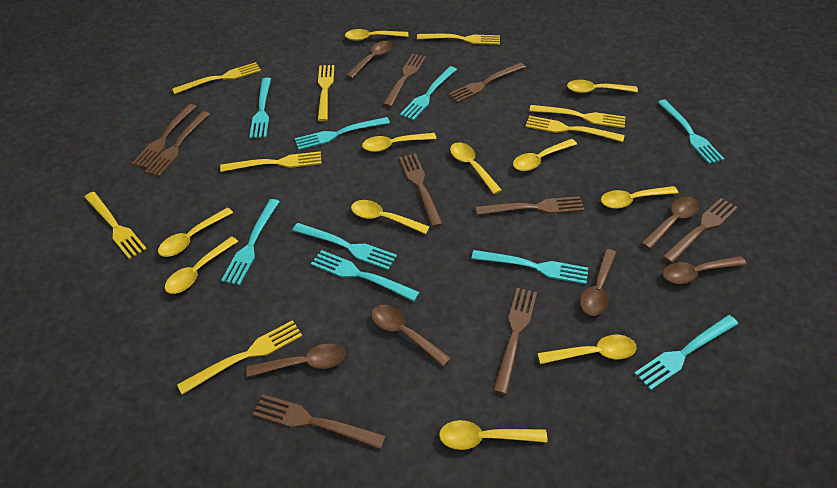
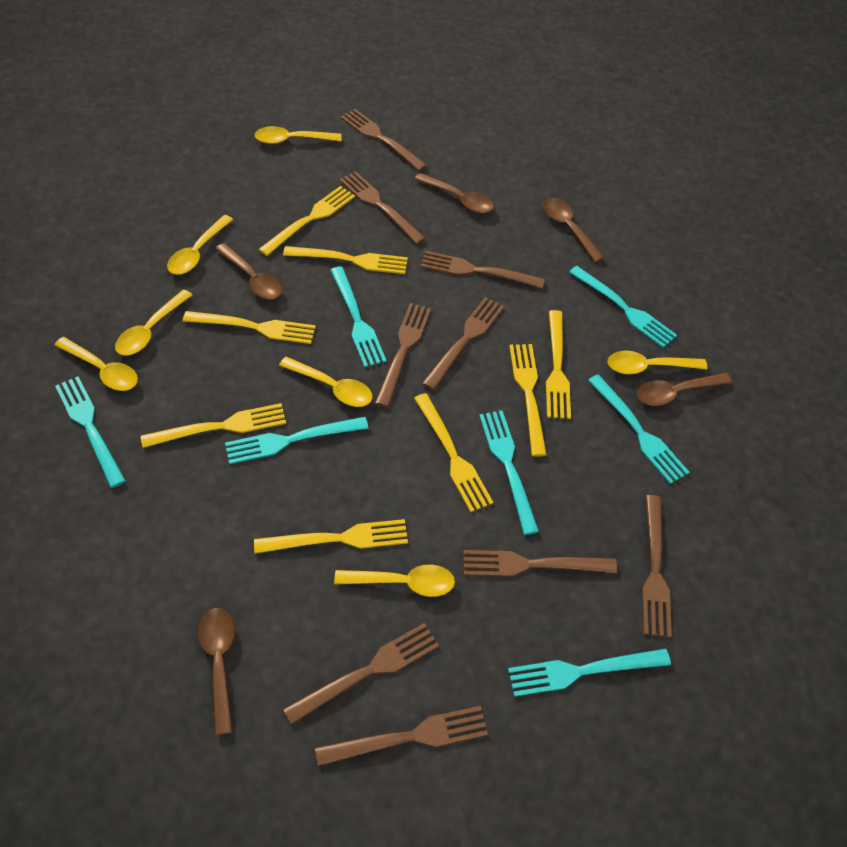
brown spoon: 6 -> 5
turquoise fork: 9 -> 7
yellow spoon: 11 -> 7

